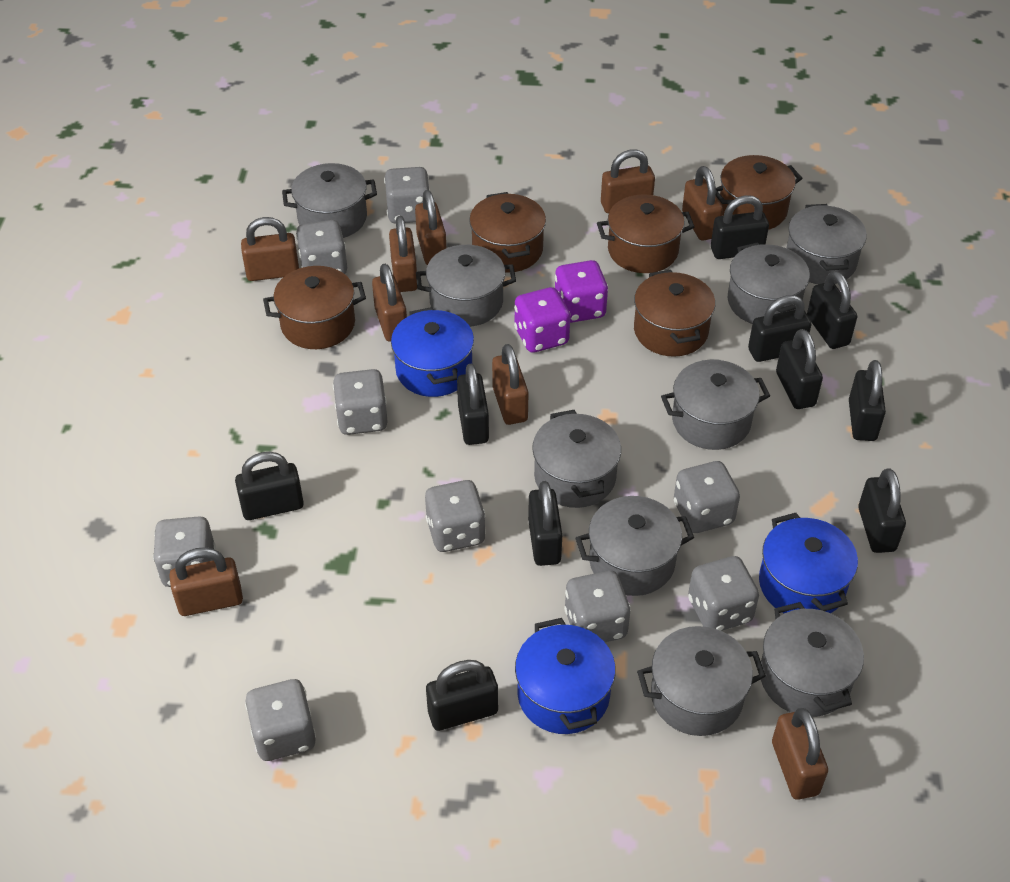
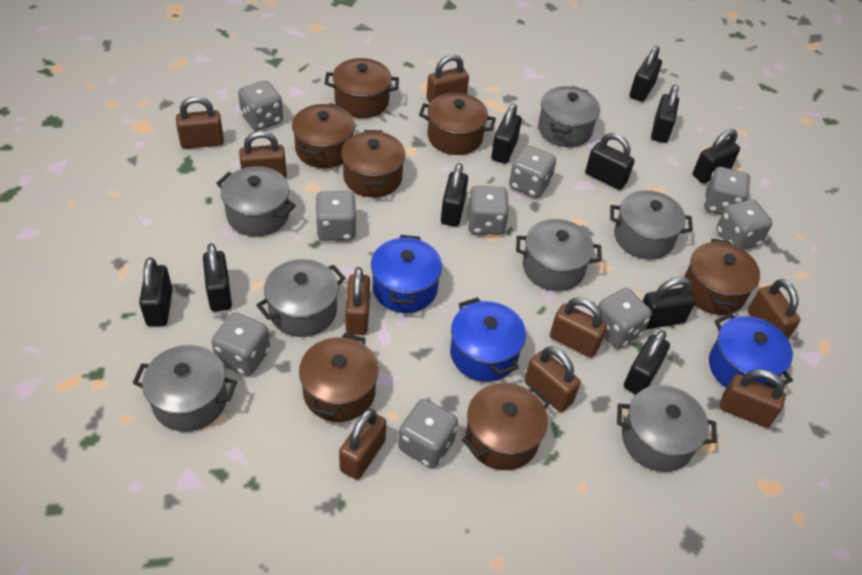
brown pot: 5 -> 7
grey pot: 9 -> 7
purple dice: 2 -> 0

